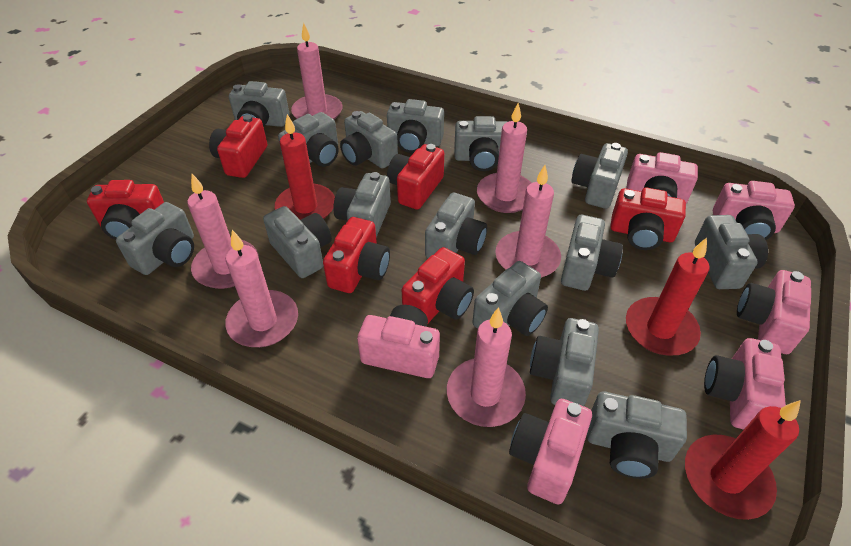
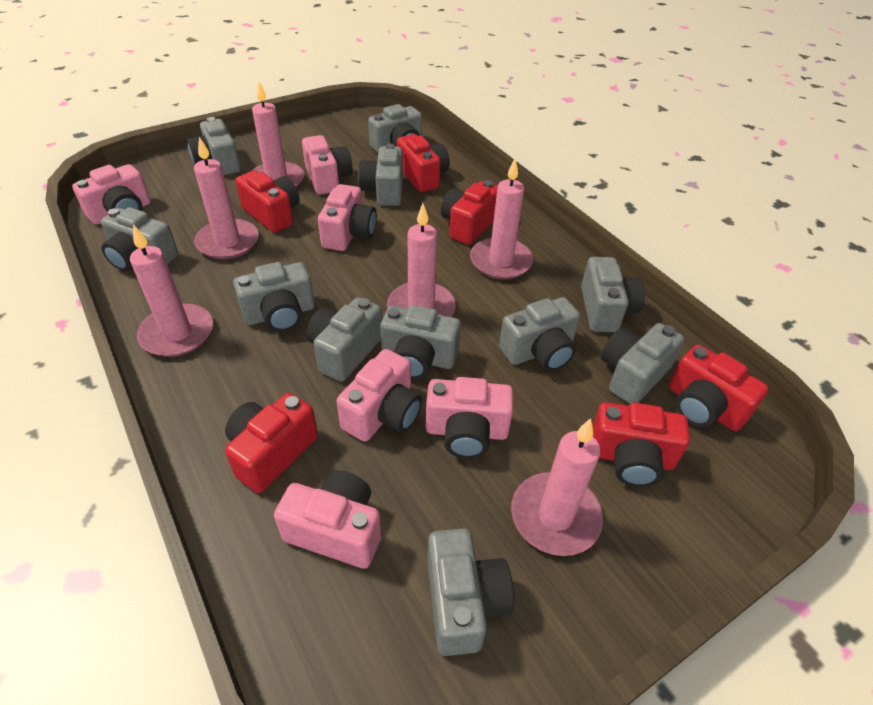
grey camera: 15 -> 11
red candle: 3 -> 0

